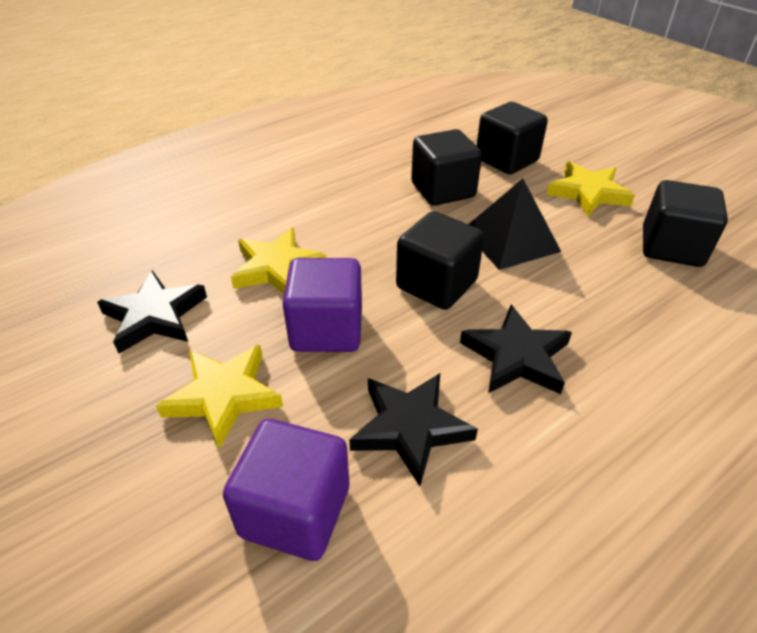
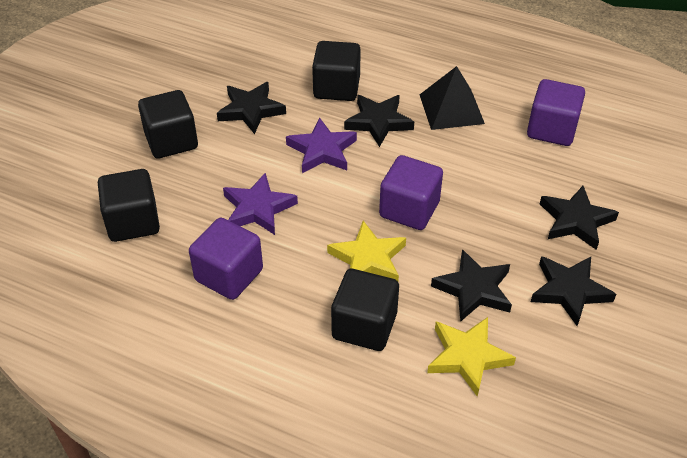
black star: 3 -> 5
purple cube: 2 -> 3
purple star: 0 -> 2
yellow star: 3 -> 2

